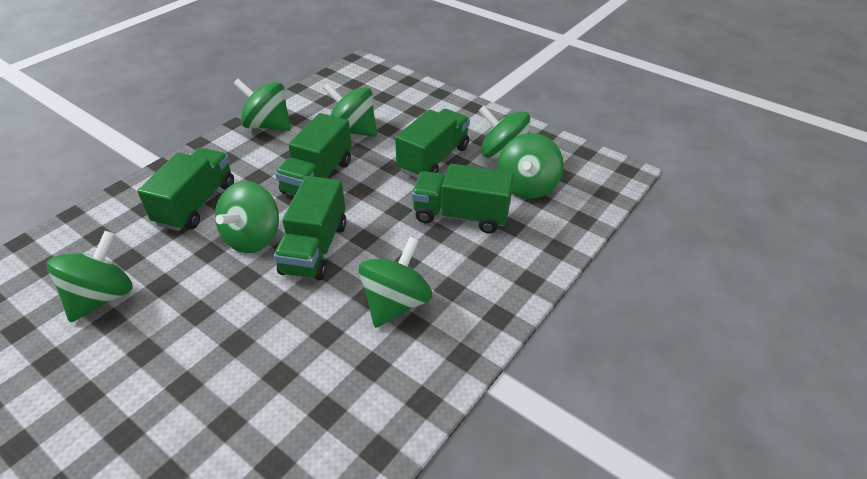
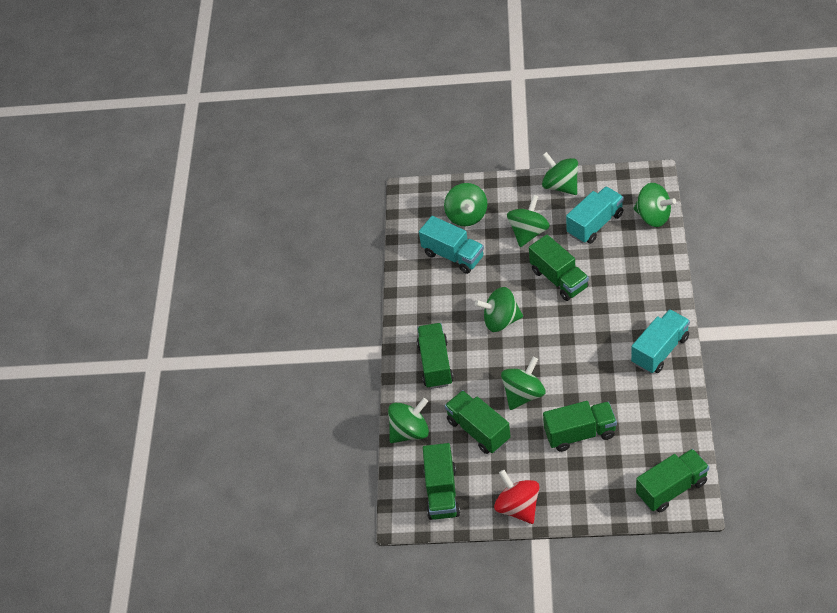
green truck: 5 -> 6
red spinning top: 0 -> 1
turquoise truck: 0 -> 3

